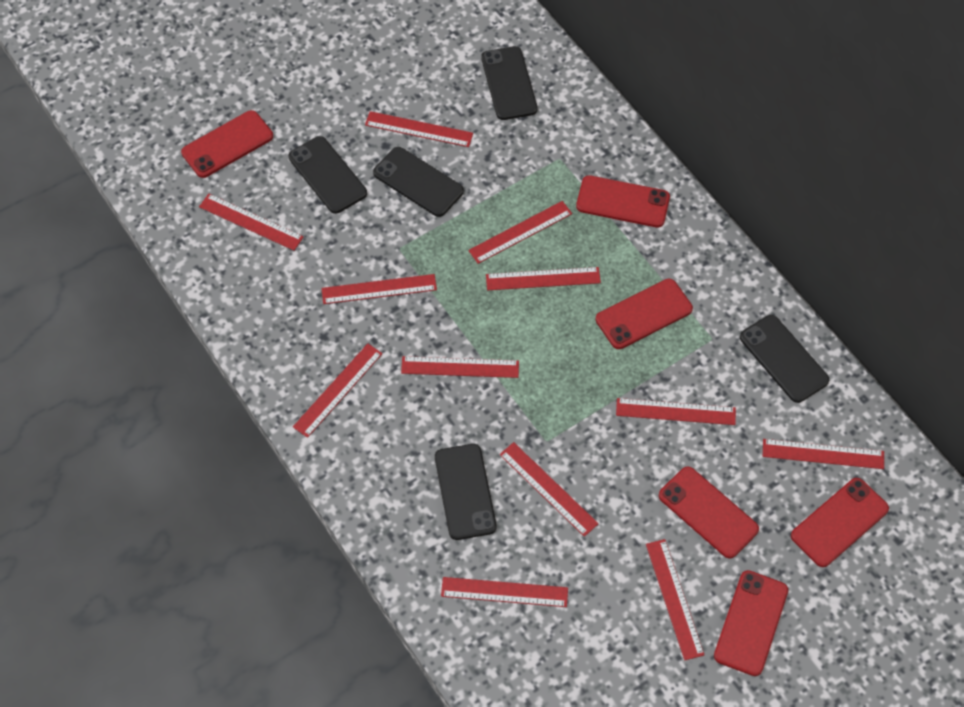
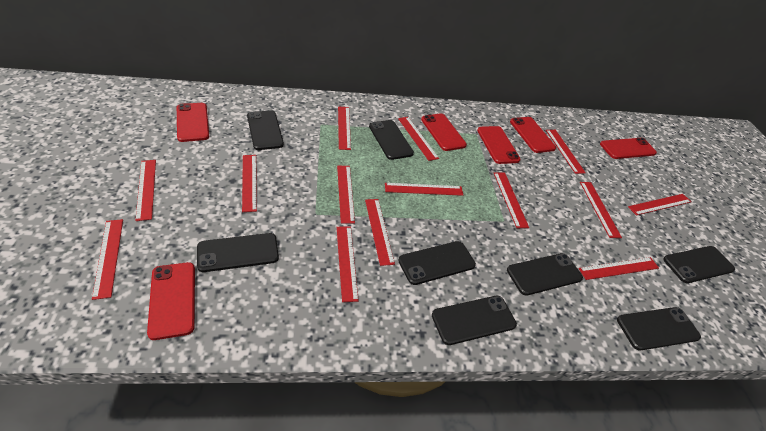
black phone: 5 -> 8
red ruler: 12 -> 14

